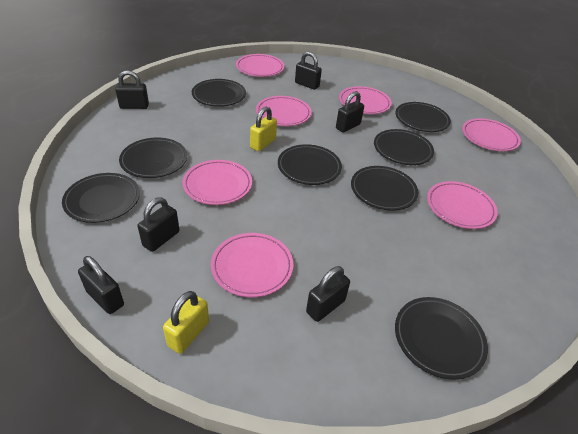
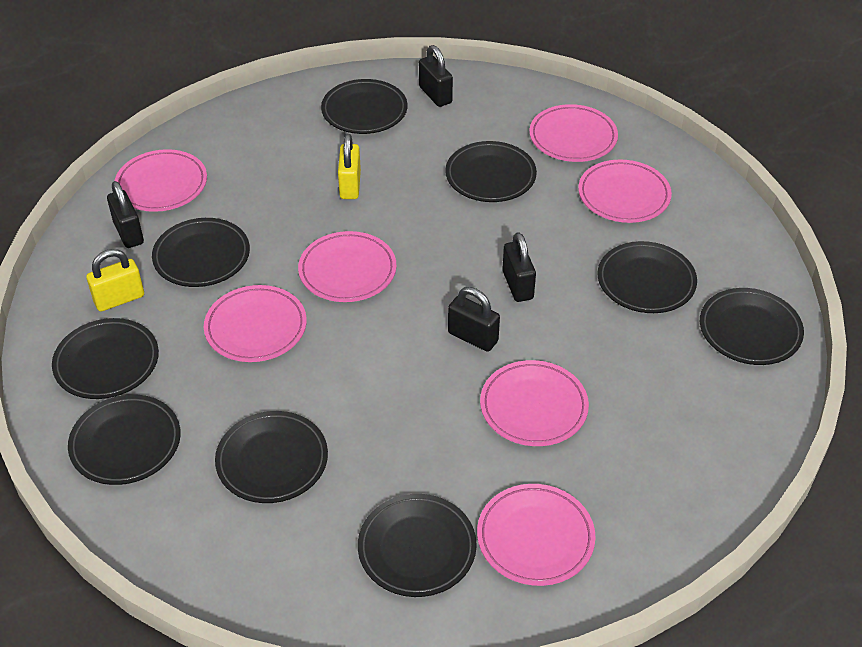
black padlock: 6 -> 4
black plate: 8 -> 9

